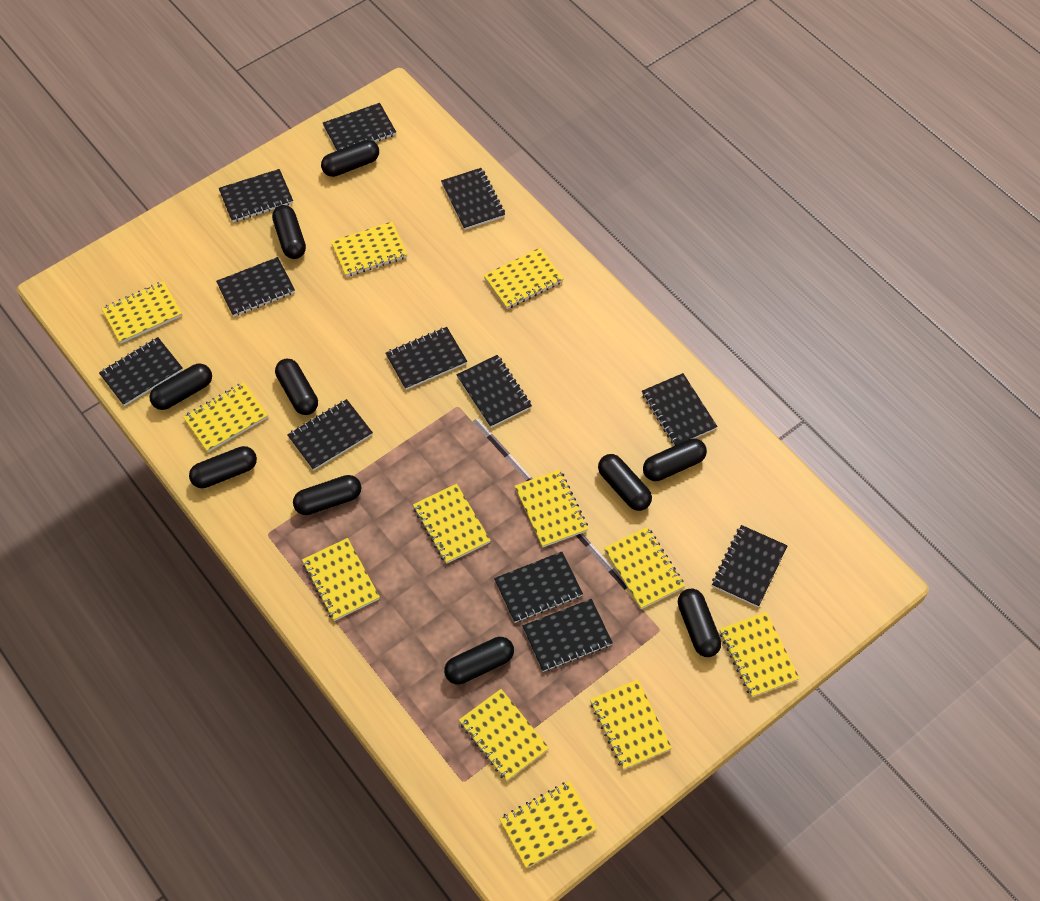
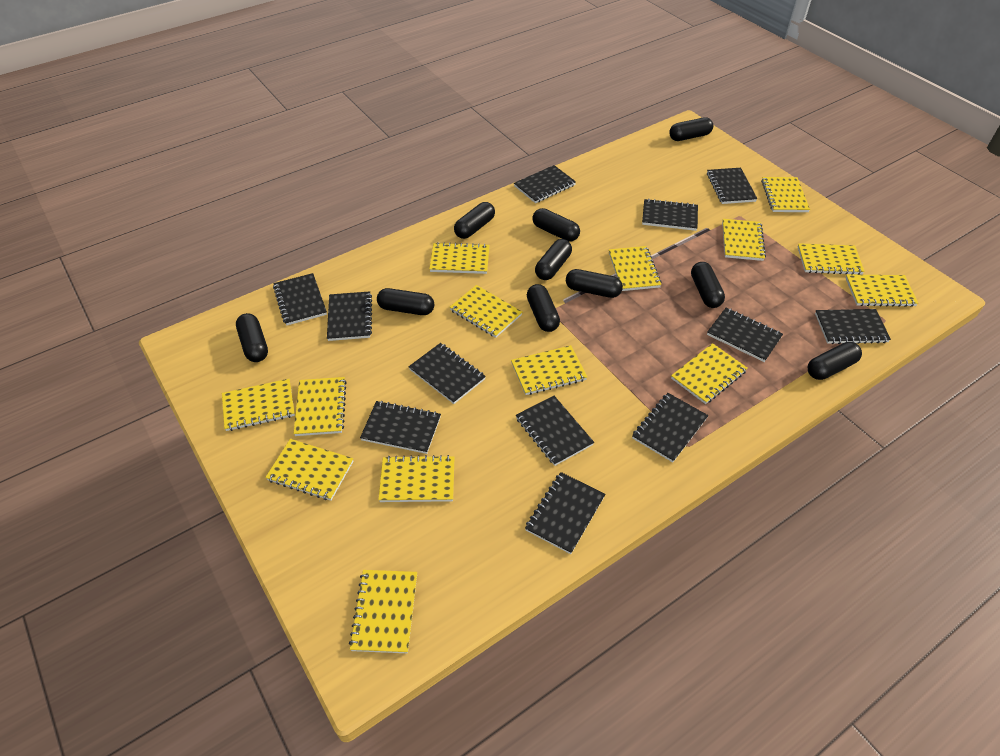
yellow notebook: 12 -> 14

